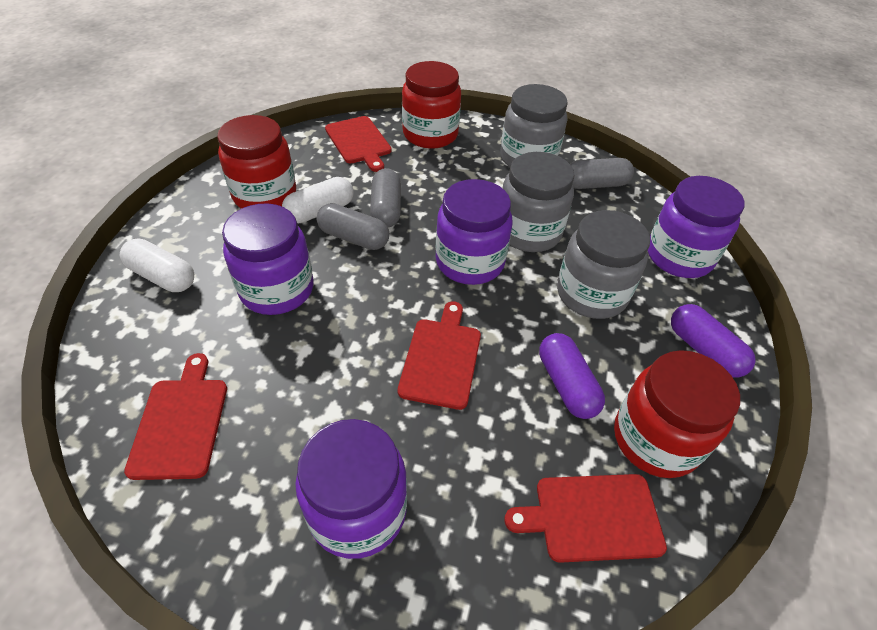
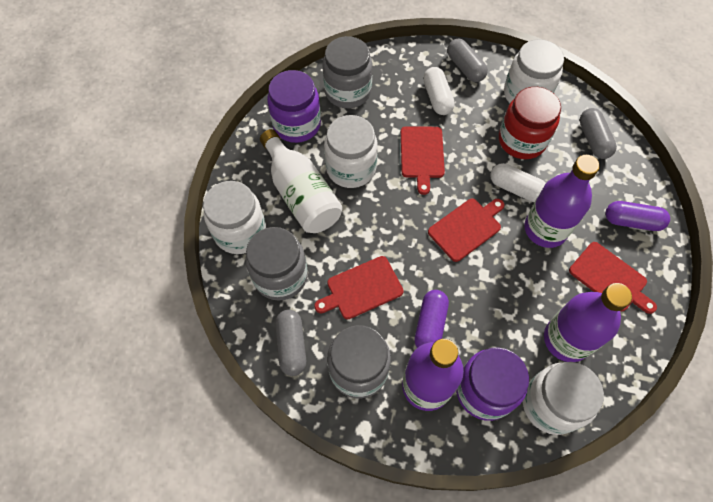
purple bottle: 0 -> 3
purple jar: 4 -> 2
red jar: 3 -> 1
white bottle: 0 -> 1
white jar: 0 -> 4

